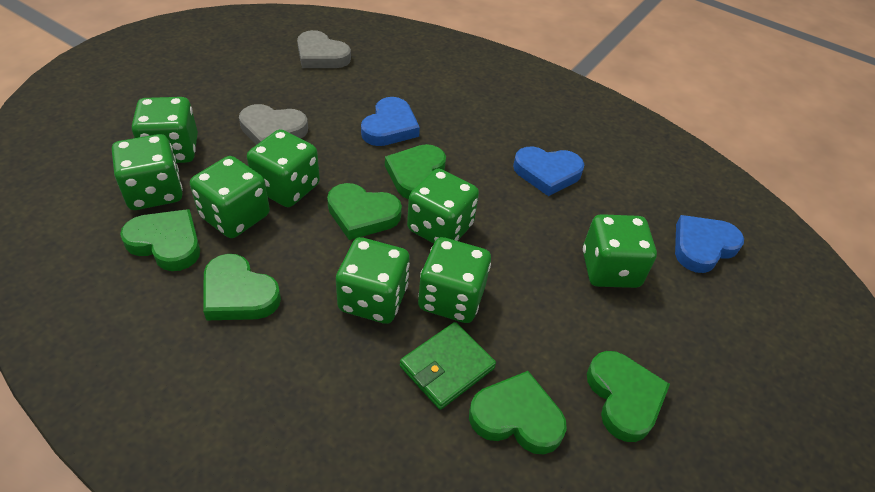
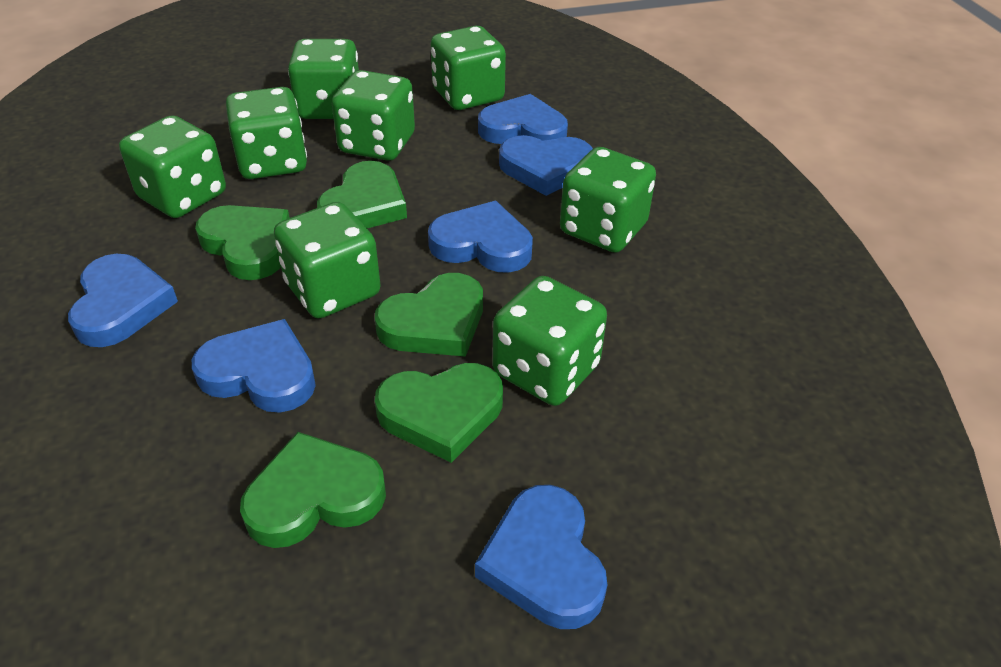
blue heart: 3 -> 6
green heart: 6 -> 5
green wallet: 1 -> 0
grey heart: 2 -> 0

